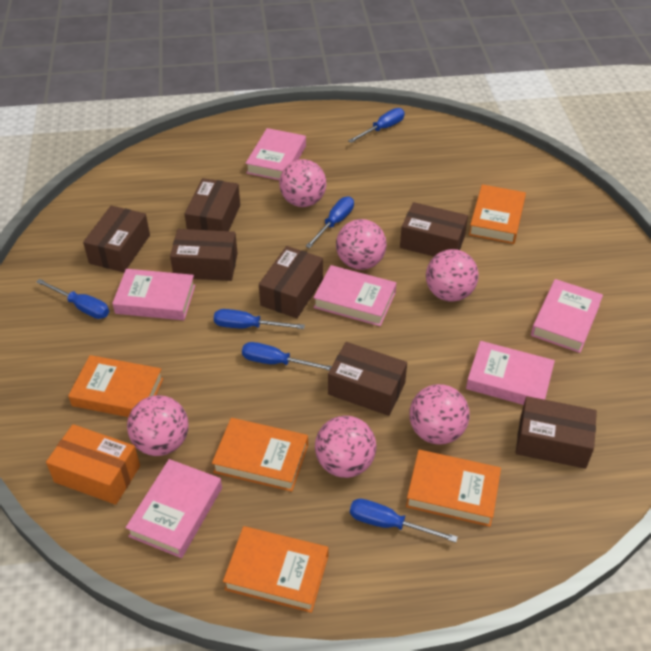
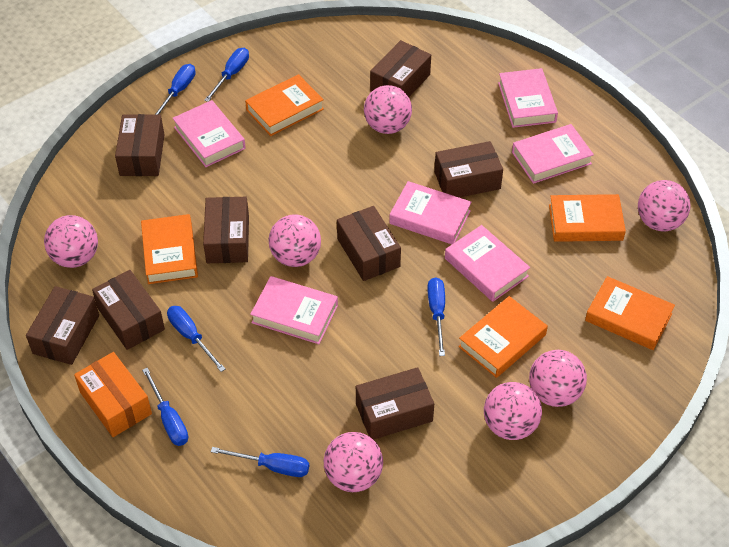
brown box: 7 -> 8
pink ball: 6 -> 7

